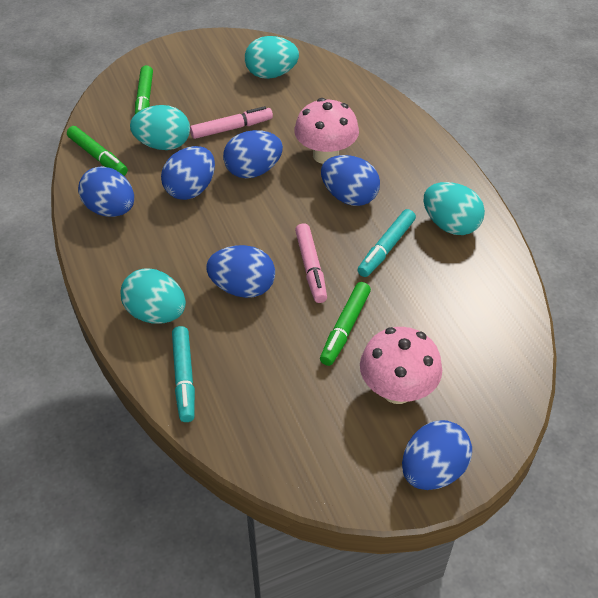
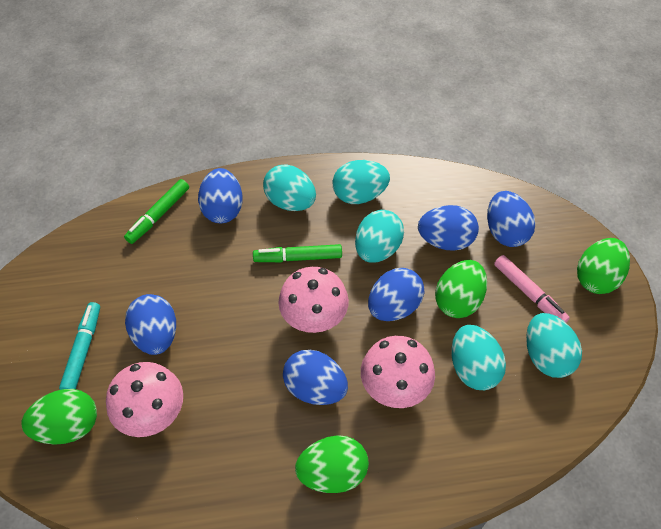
green egg: 0 -> 4
green marker: 3 -> 2
pink marker: 2 -> 1
pink mushroom: 2 -> 3
turquoise egg: 4 -> 5
turquoise marker: 2 -> 1

